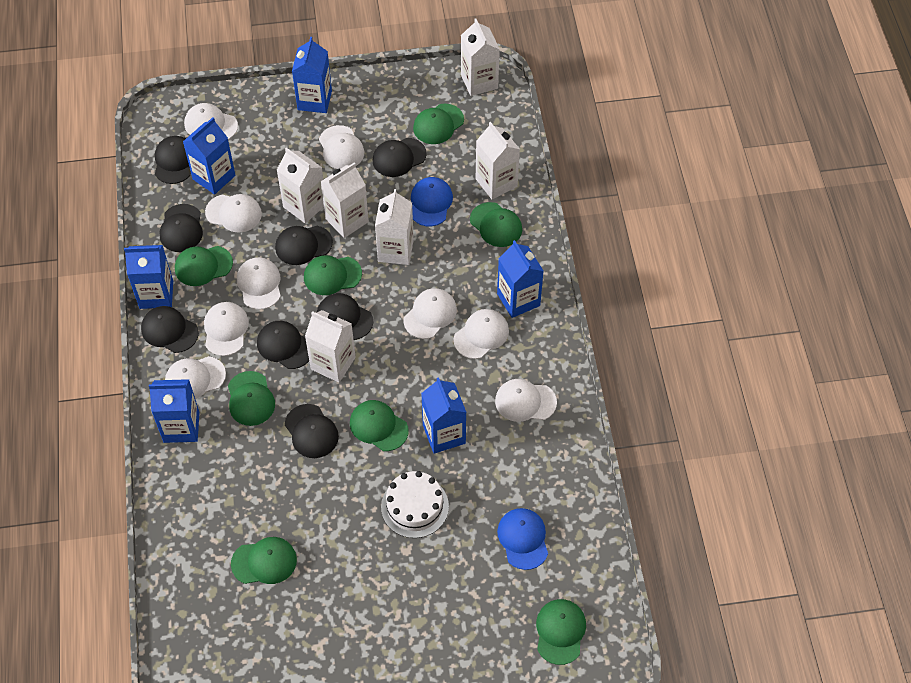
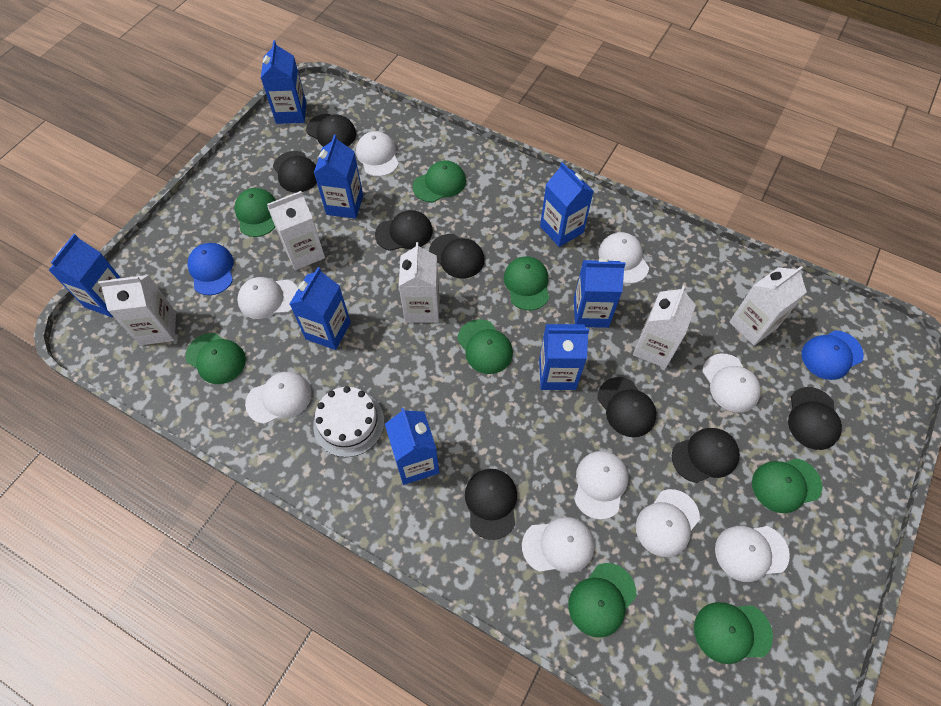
blue carton: 6 -> 8
white carton: 6 -> 5

